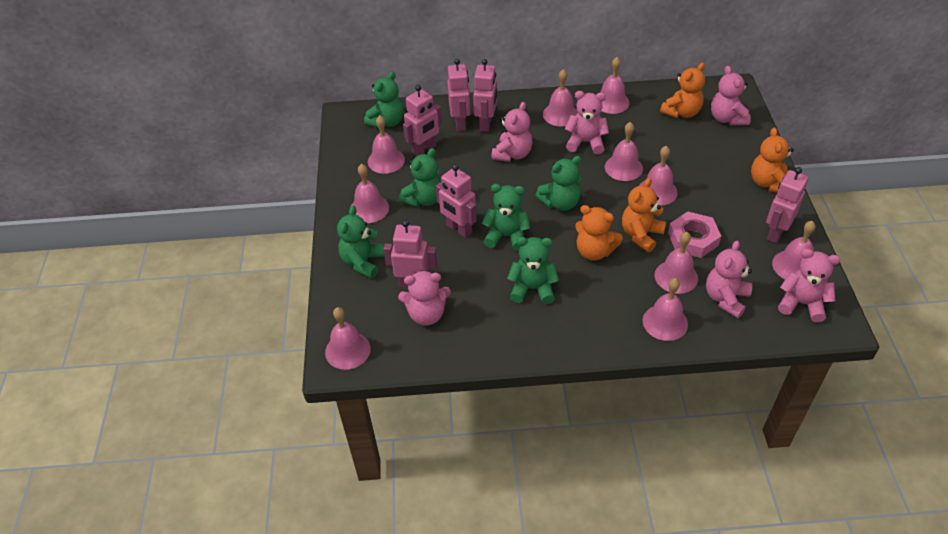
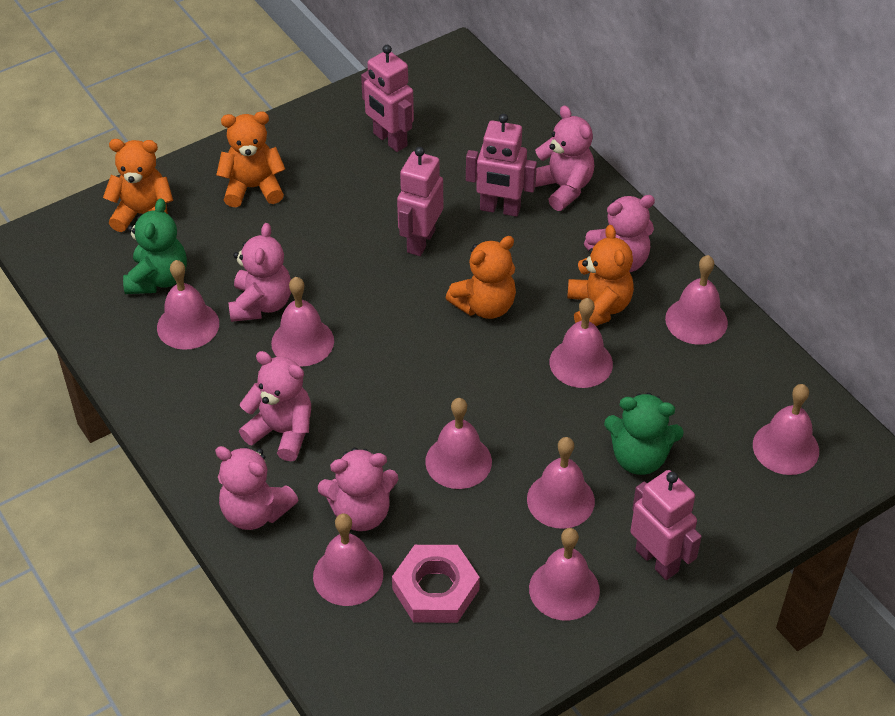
green teddy bear: 6 -> 2
pink bell: 10 -> 9
pink robot: 6 -> 4

